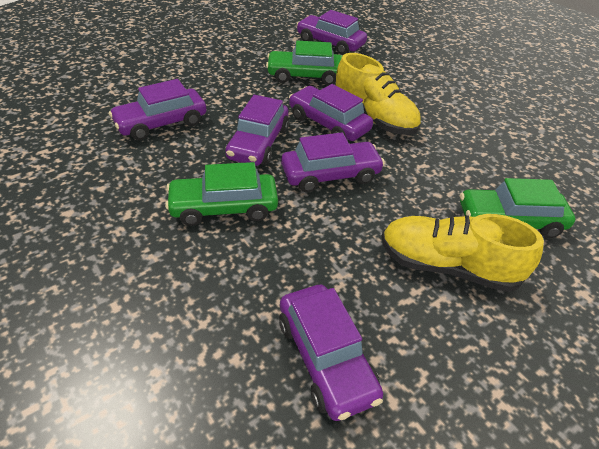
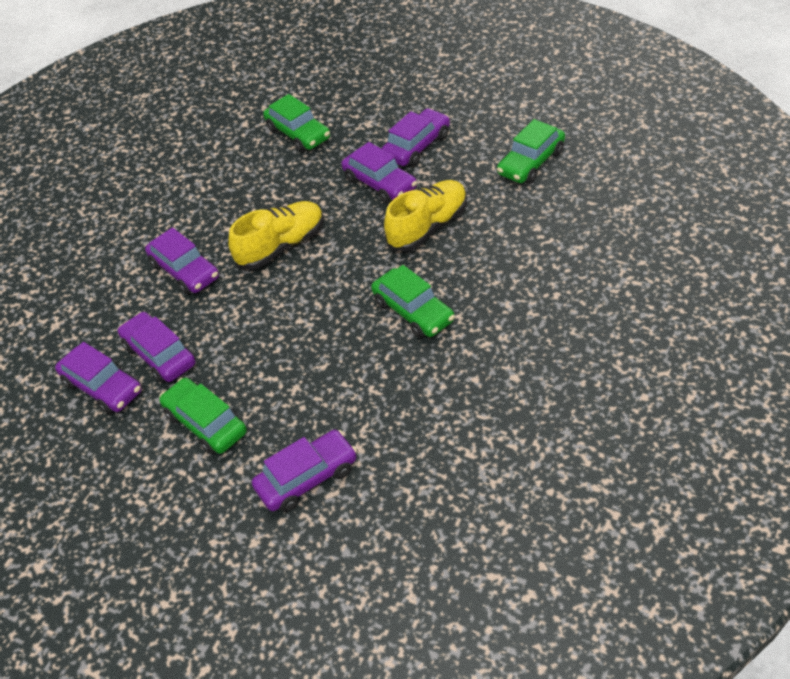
green car: 3 -> 4

